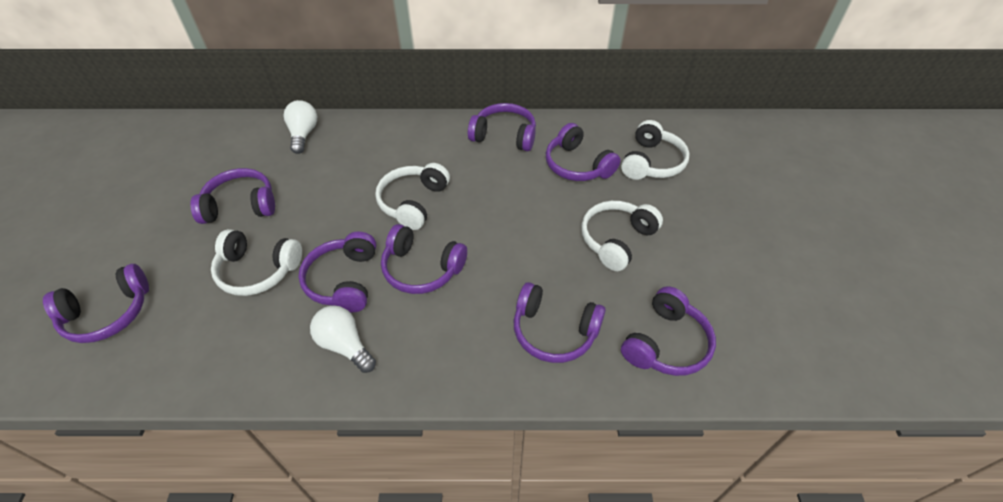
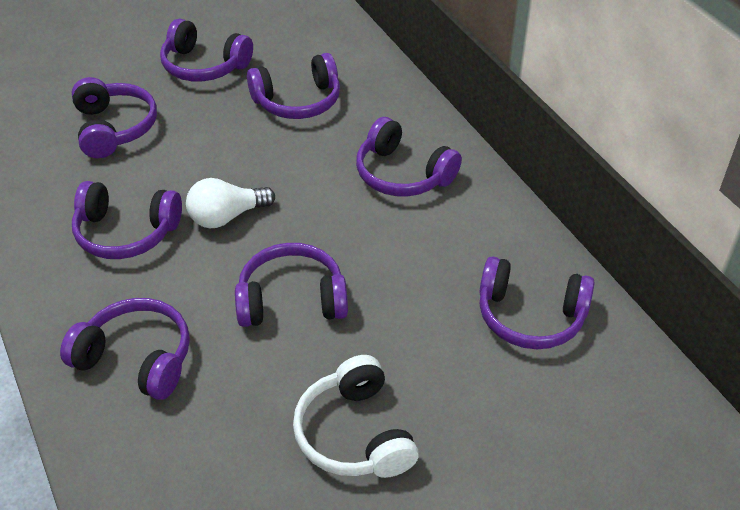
white headphones: 4 -> 1
white light bulb: 2 -> 1

